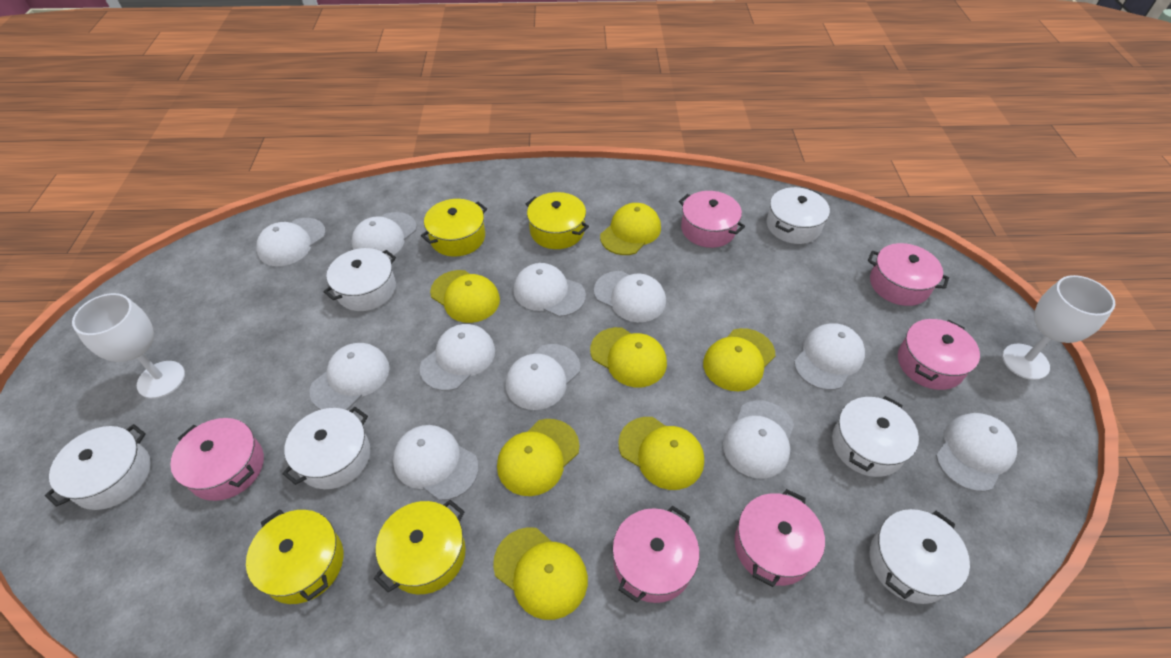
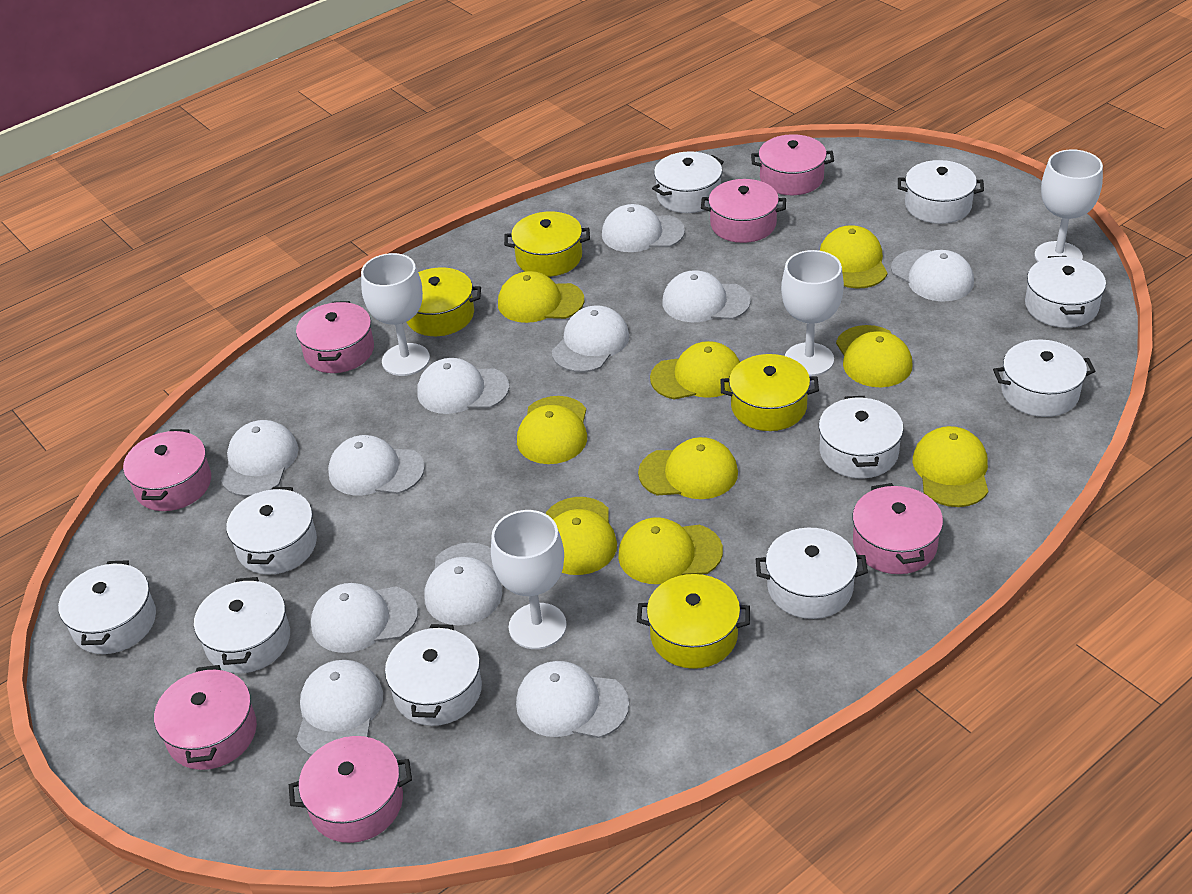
pink pot: 6 -> 7
white goblet: 2 -> 4
white pot: 6 -> 10
yellow cap: 7 -> 9

